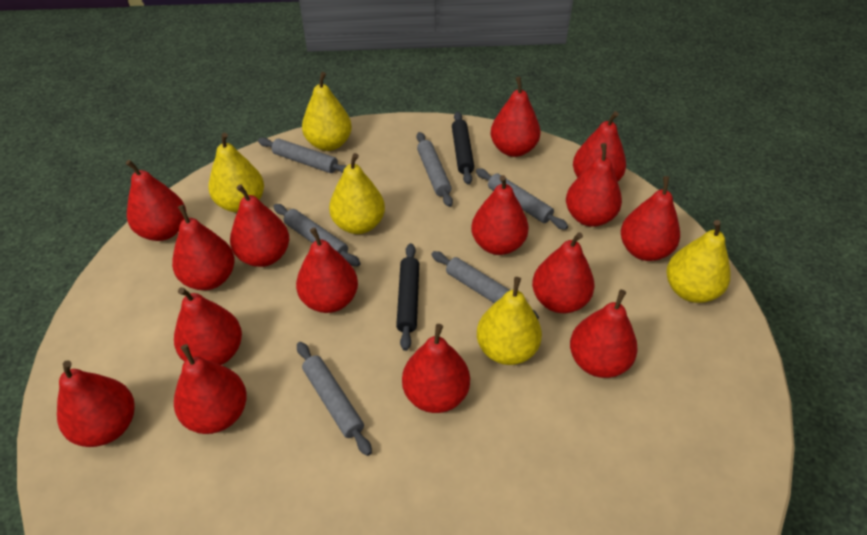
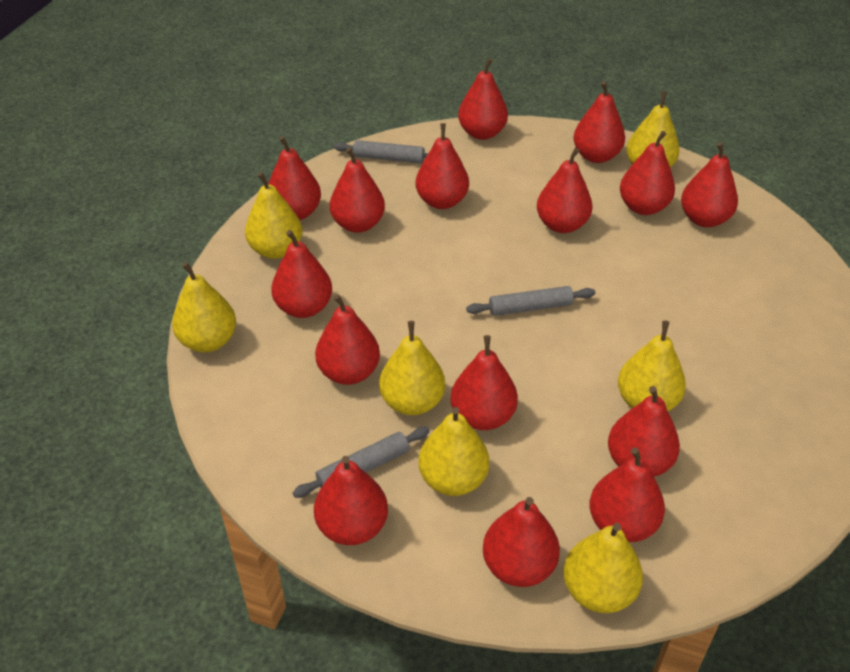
black rolling pin: 2 -> 0
grey rolling pin: 6 -> 3
yellow pear: 5 -> 7

